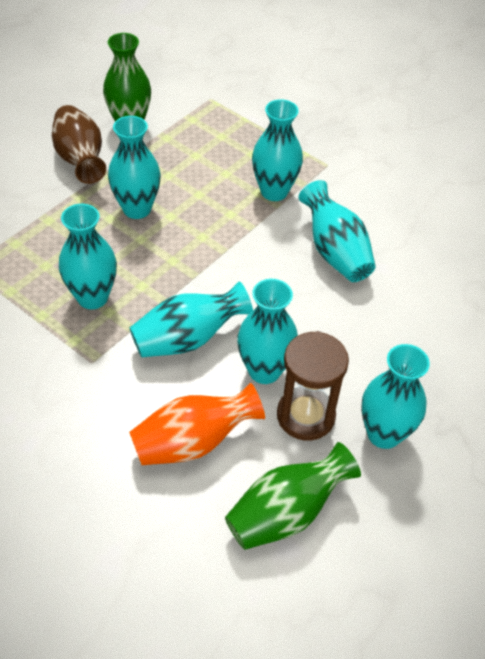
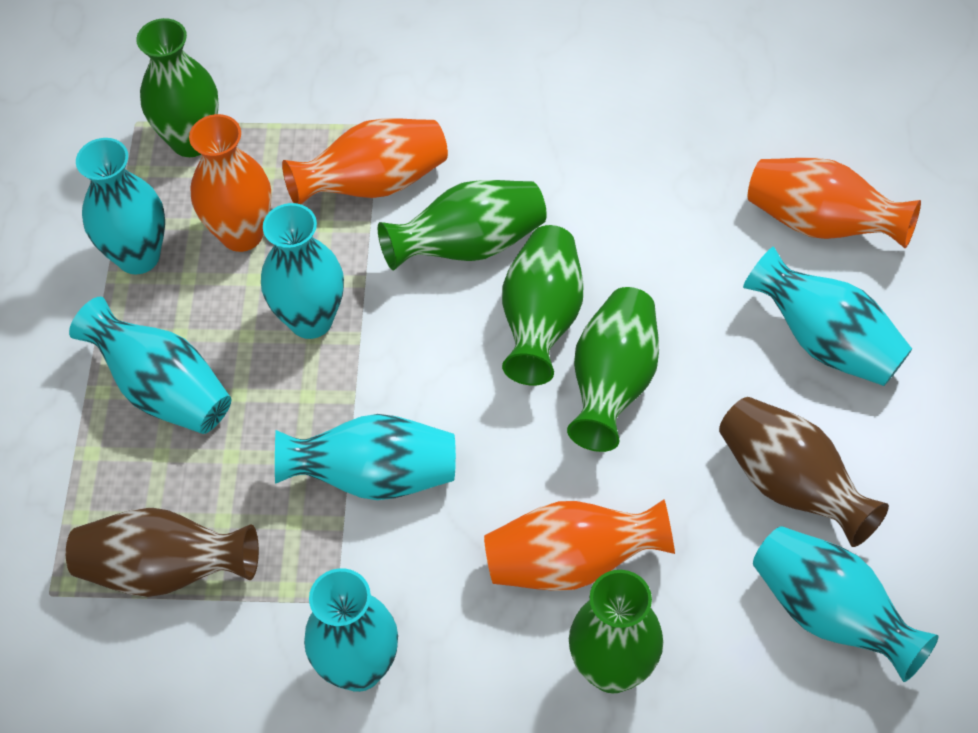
brown hourglass: 1 -> 0
brown vase: 1 -> 2
green vase: 2 -> 5
orange vase: 1 -> 4

